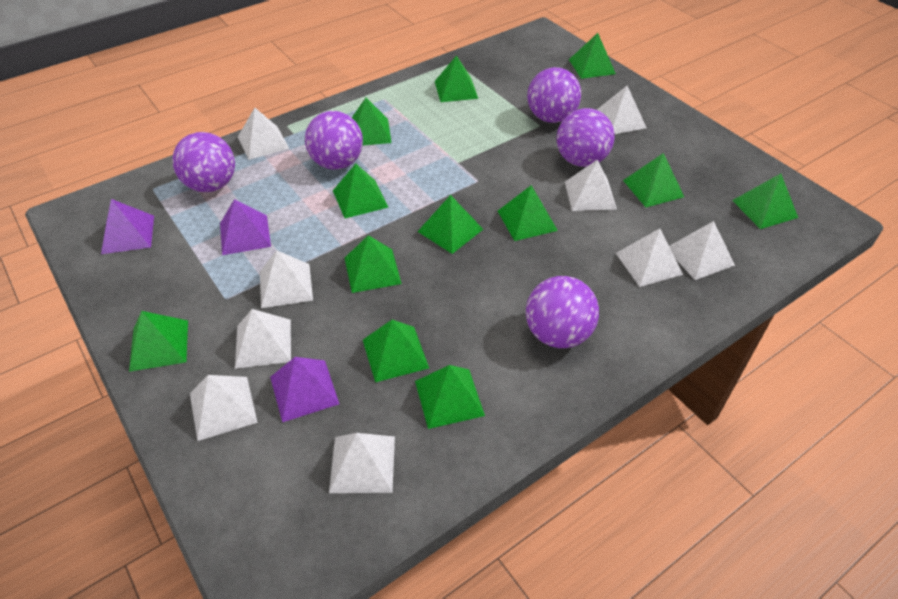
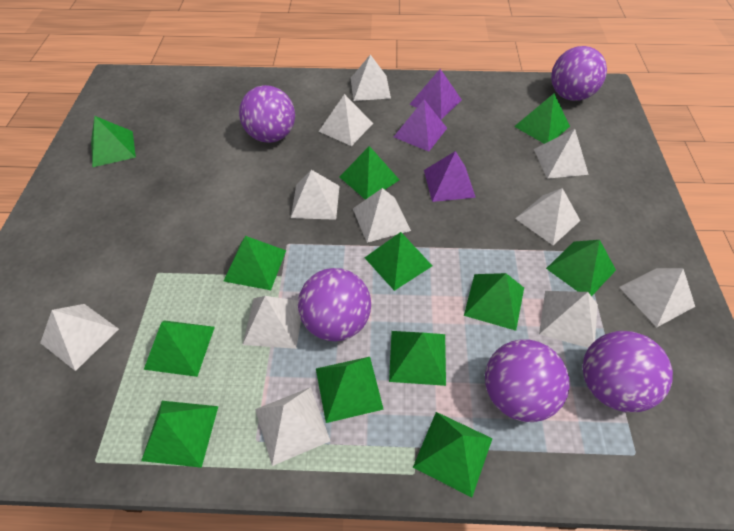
white pyramid: 9 -> 11

